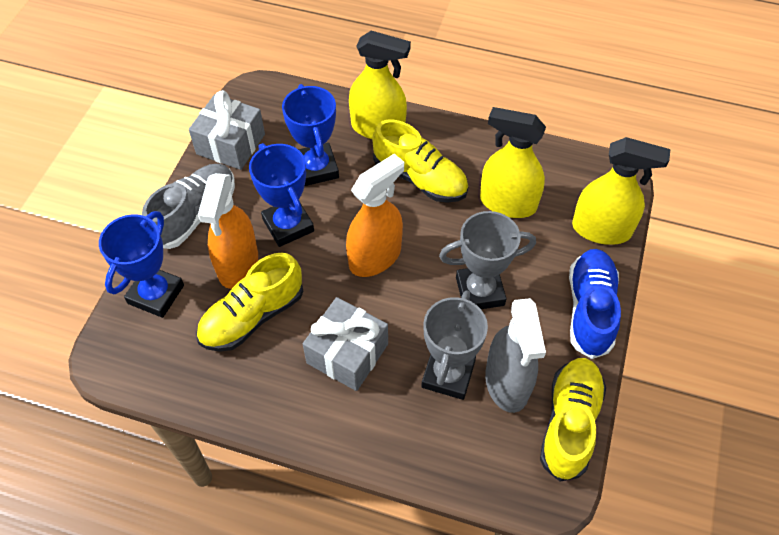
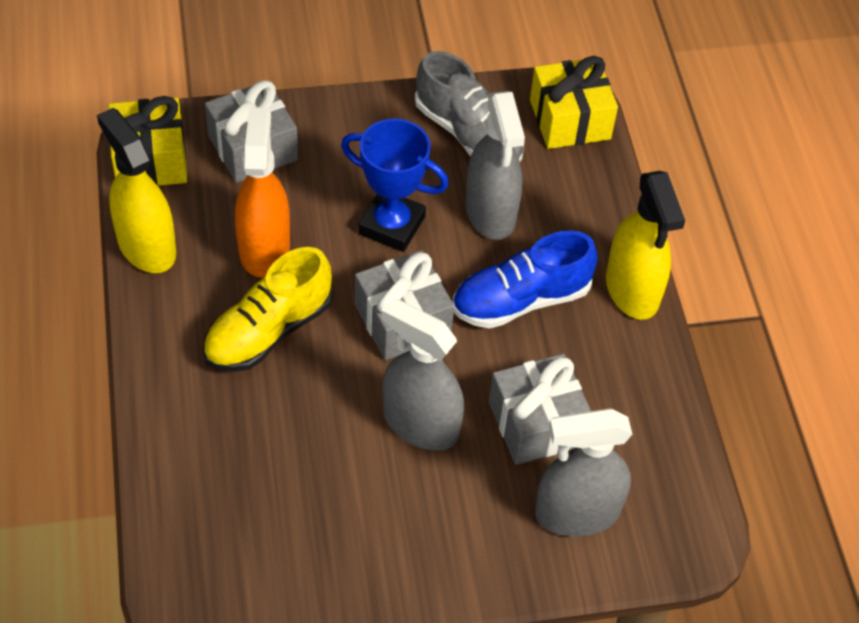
blue trophy: 3 -> 1
grey gift: 2 -> 3
grey spray bottle: 1 -> 3
grey trophy: 2 -> 0
orange spray bottle: 2 -> 1
yellow gift: 0 -> 2
yellow shoe: 3 -> 1
yellow spray bottle: 3 -> 2

